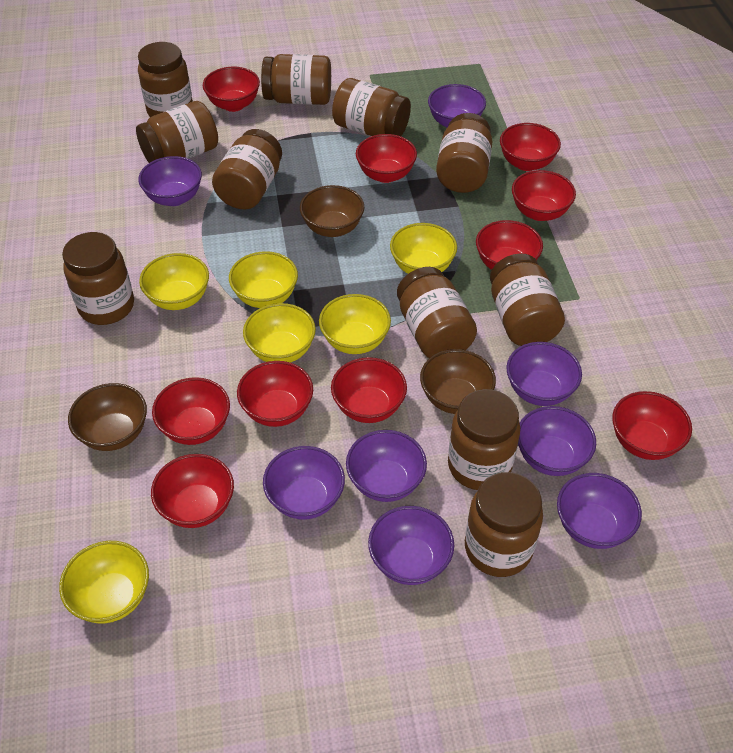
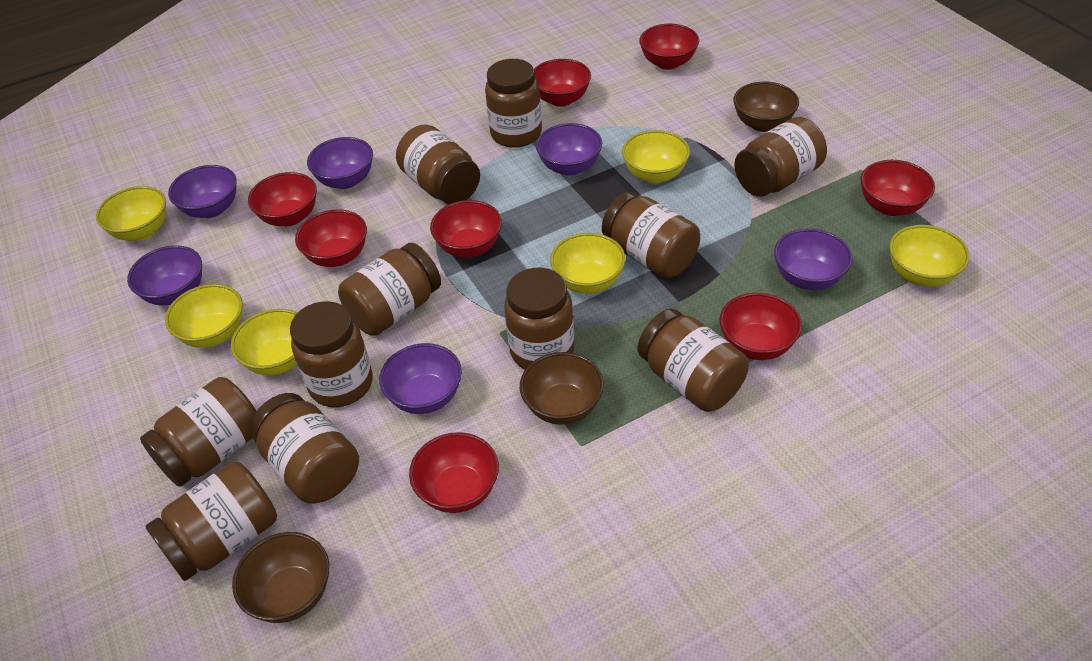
purple bowl: 8 -> 6
red bowl: 10 -> 8

